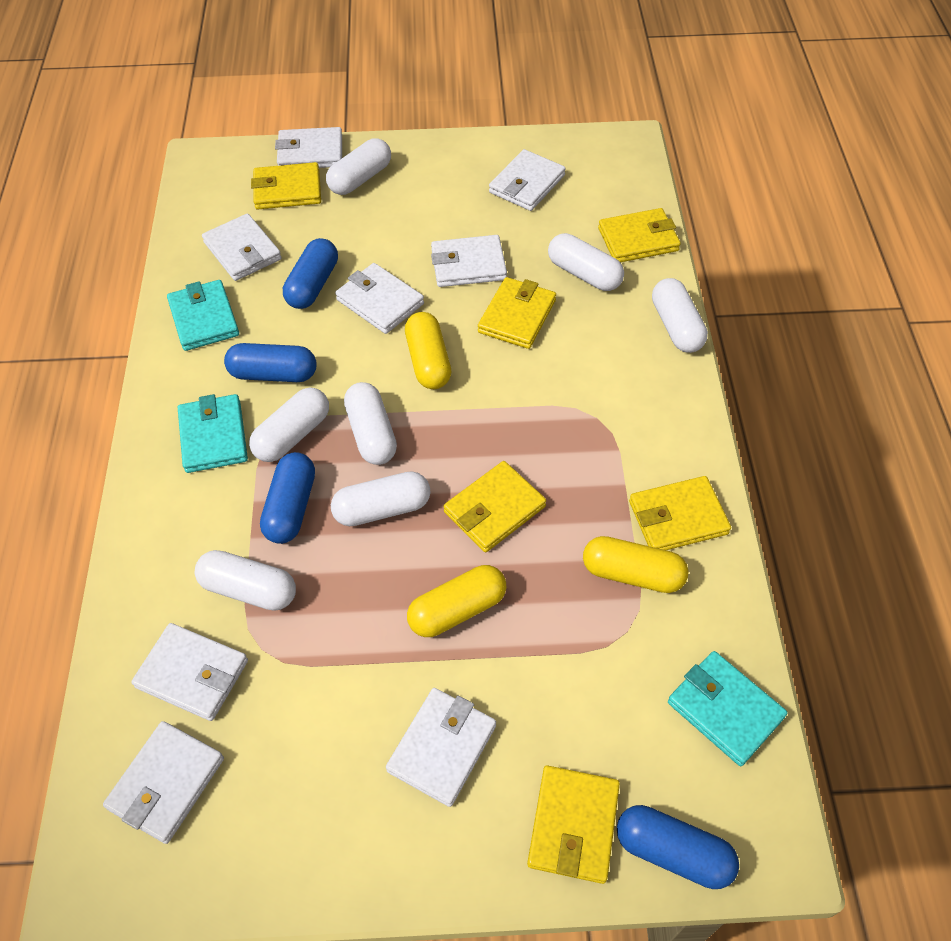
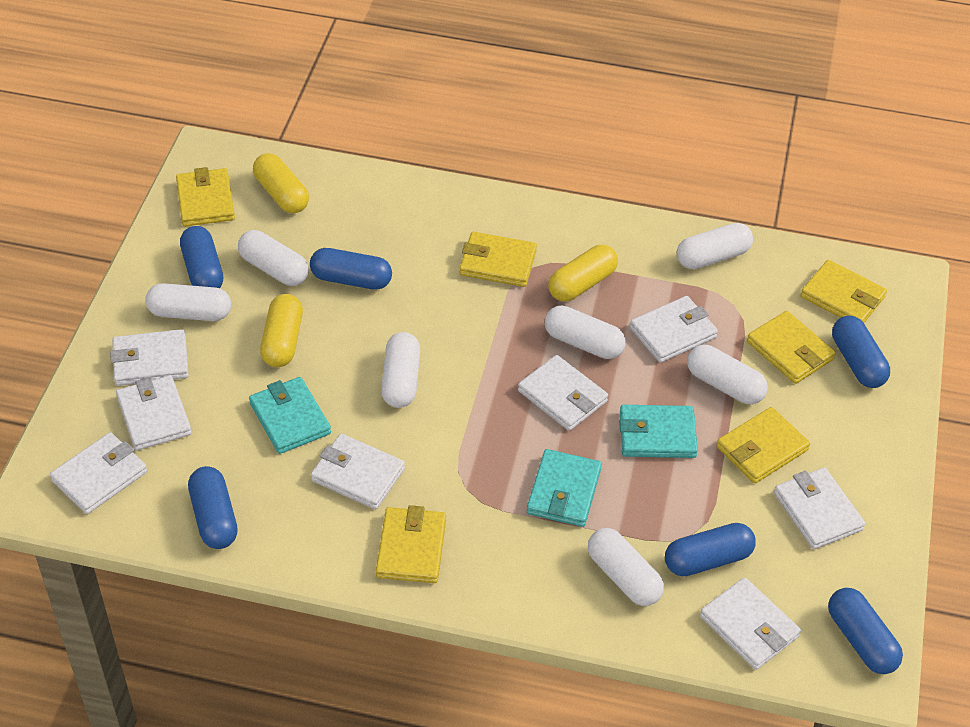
blue capsule: 4 -> 6

